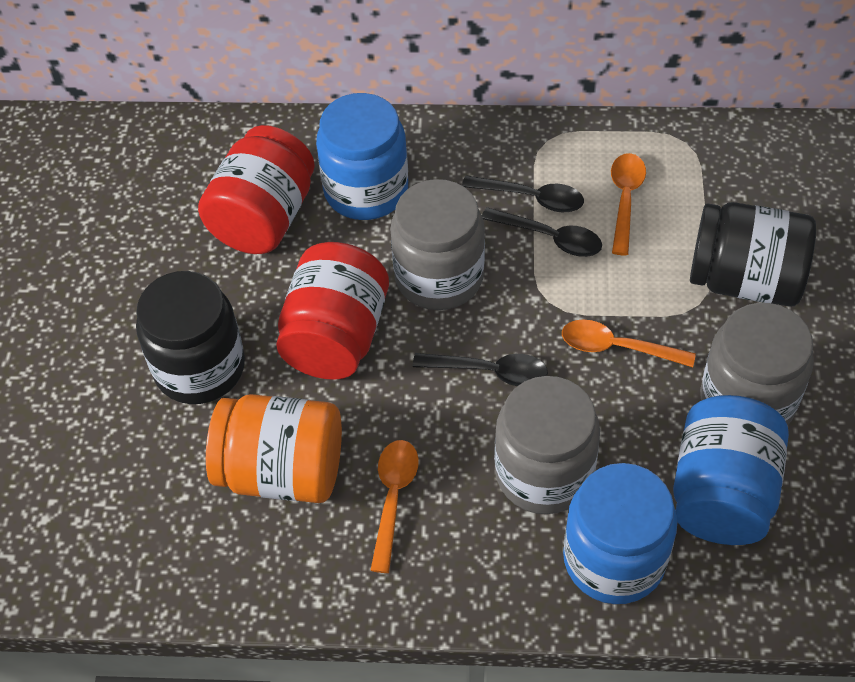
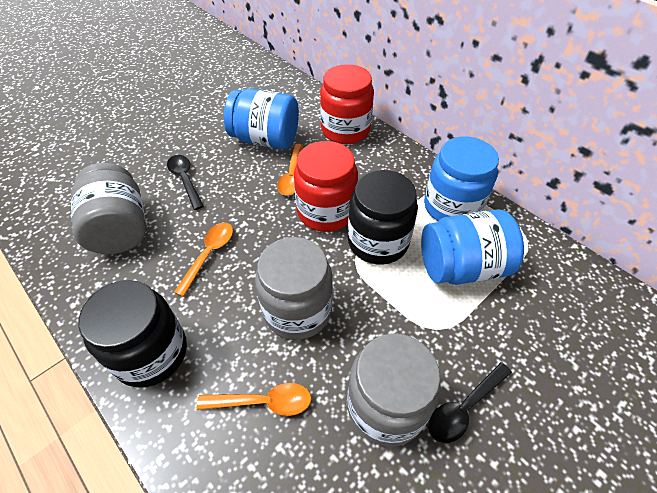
black spoon: 3 -> 2
orange jar: 1 -> 0

